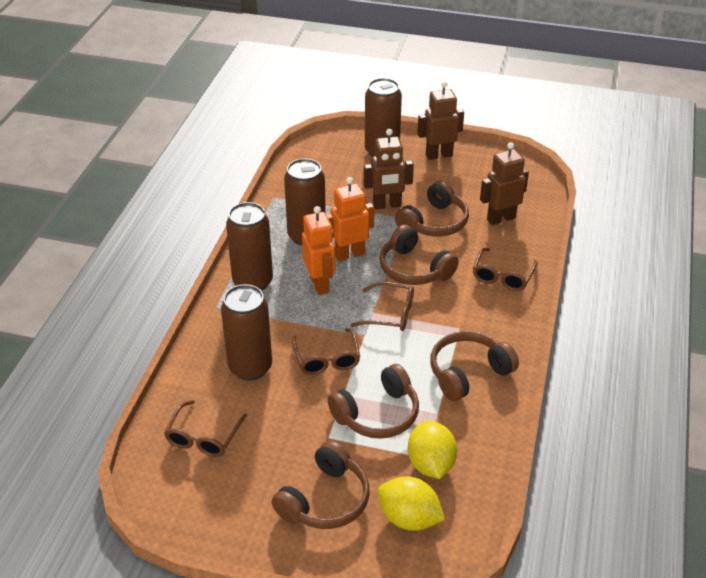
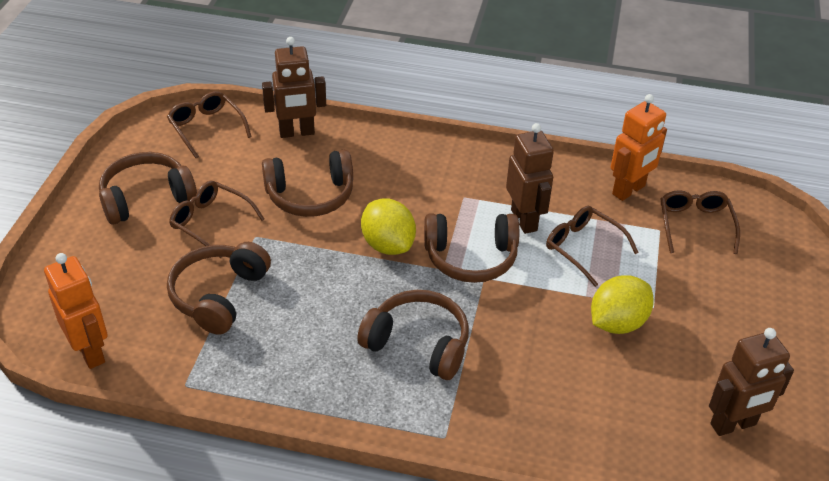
brown can: 4 -> 0

